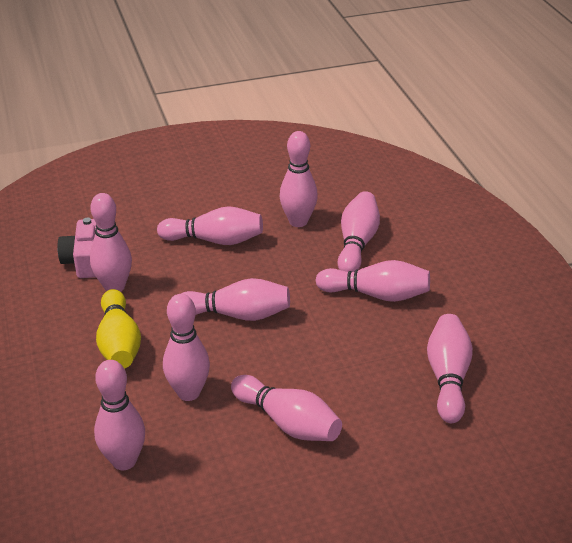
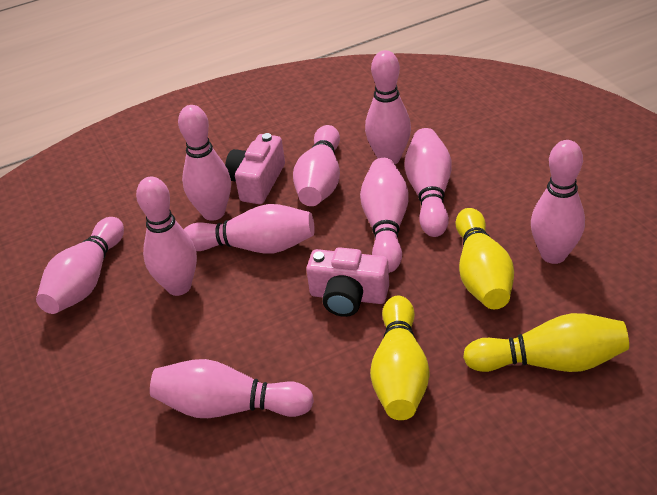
pink camera: 1 -> 2
yellow bowling pin: 1 -> 3

